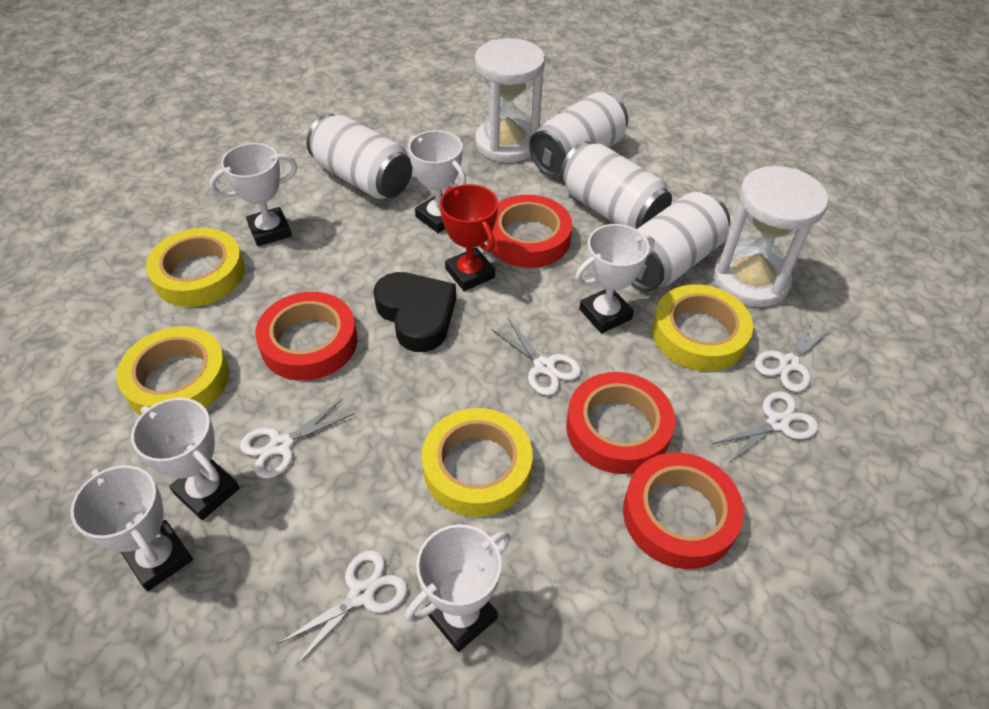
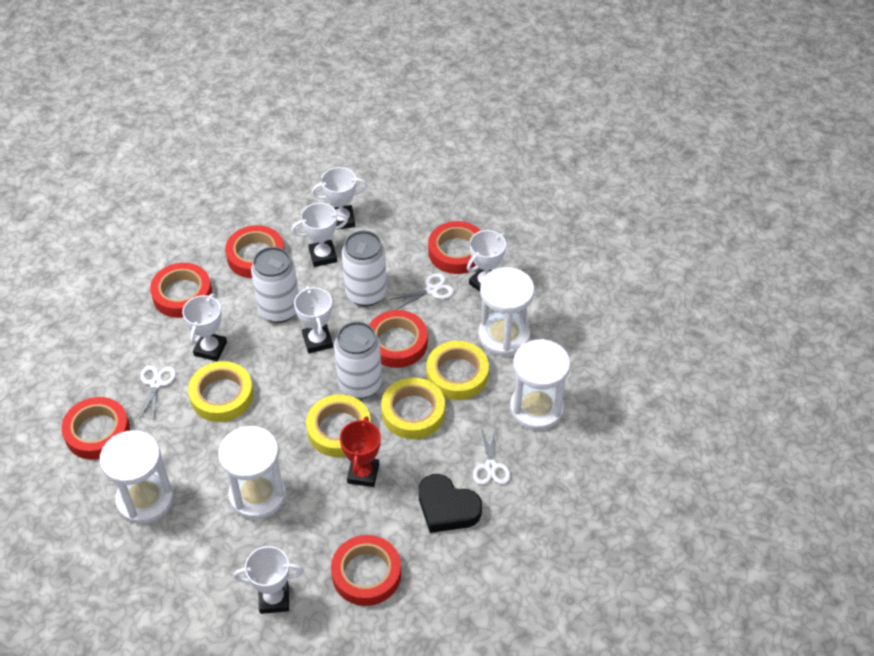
red tape: 4 -> 6
white can: 4 -> 3
white hourglass: 2 -> 4
white scissors: 5 -> 3

